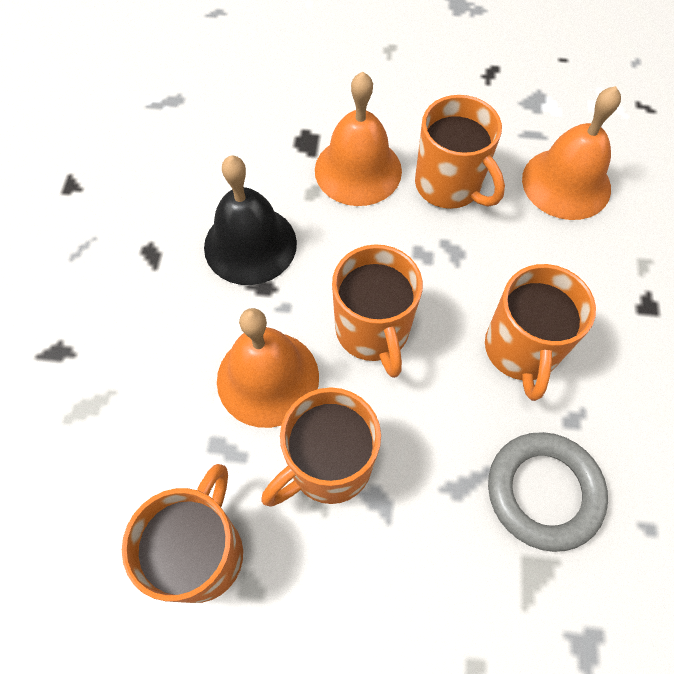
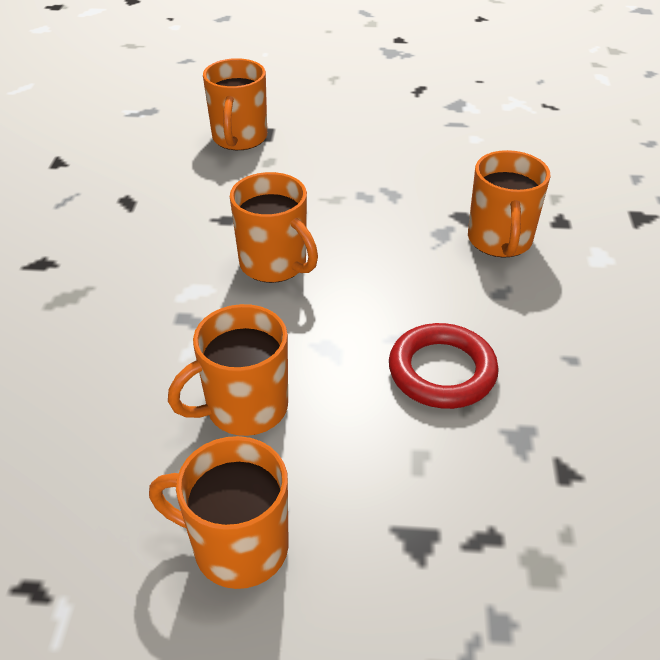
black bell: 1 -> 0
grey ring: 1 -> 0
orange bell: 3 -> 0
red ring: 0 -> 1

